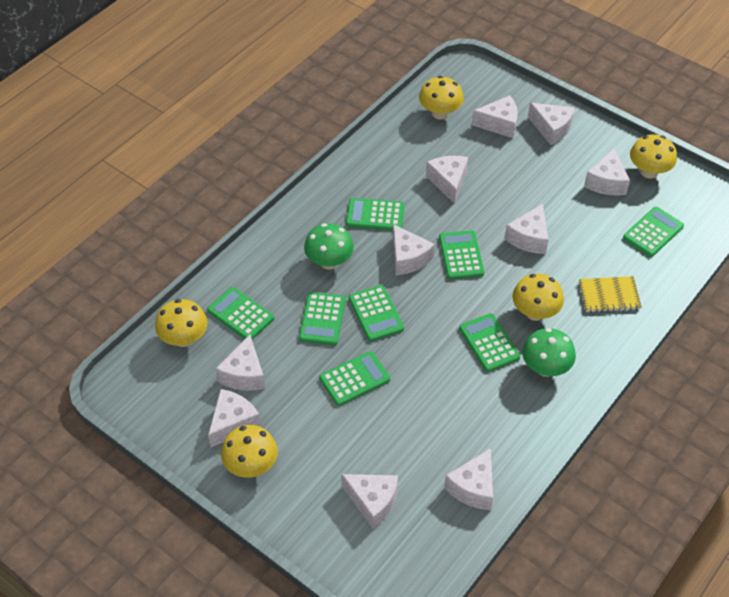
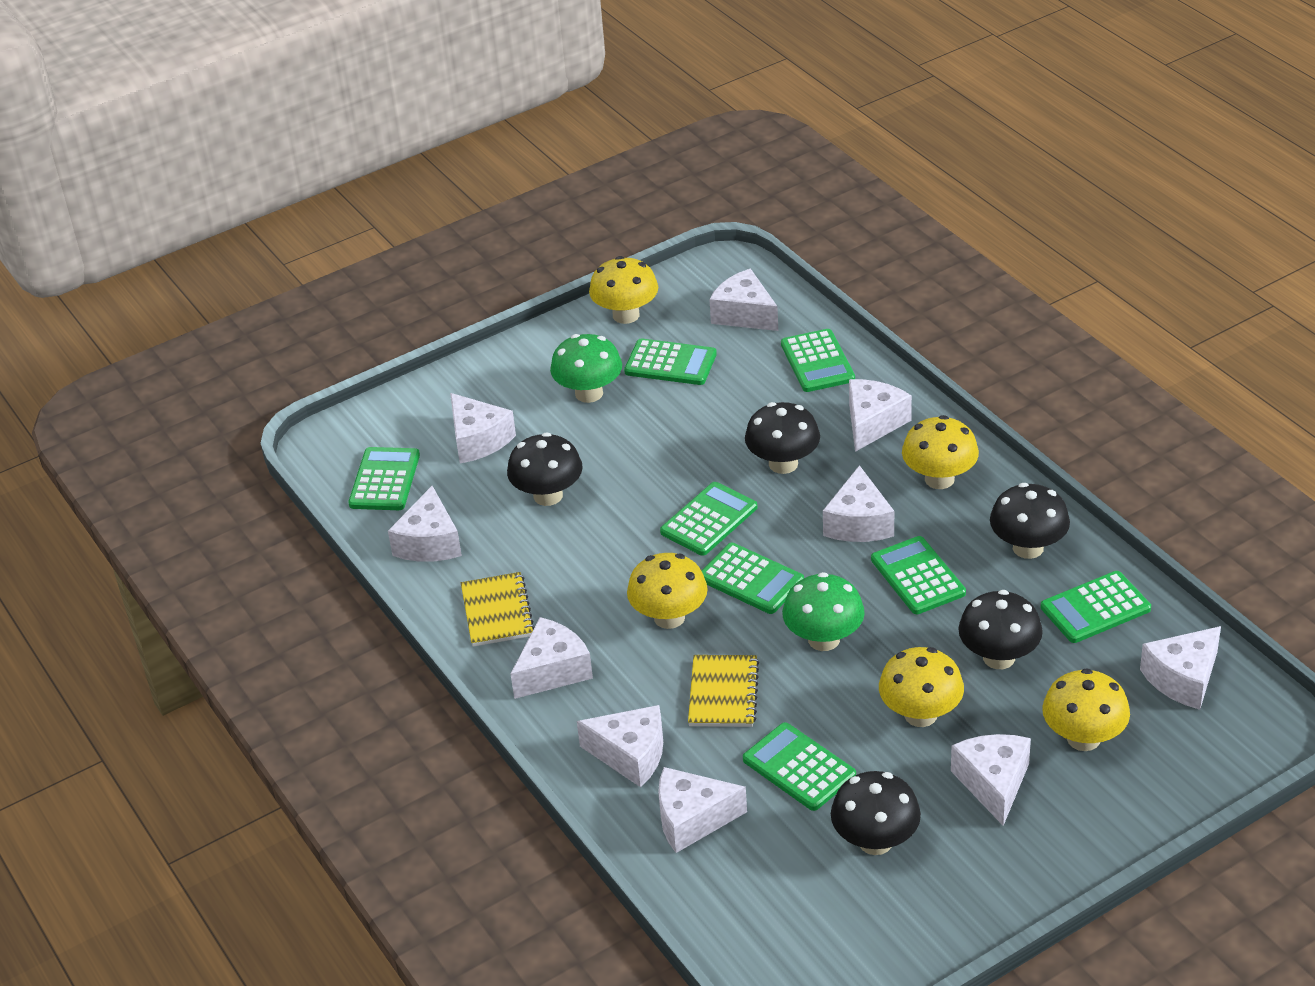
black mushroom: 0 -> 5
yellow notebook: 1 -> 2

